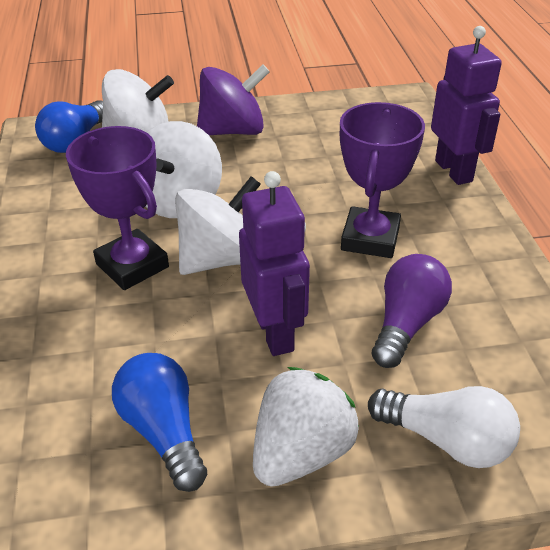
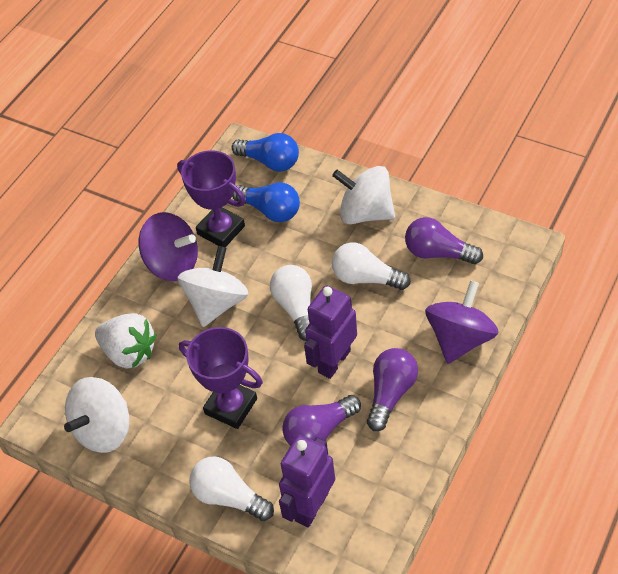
purple light bulb: 1 -> 3
purple spinning top: 1 -> 2
white light bulb: 1 -> 3

